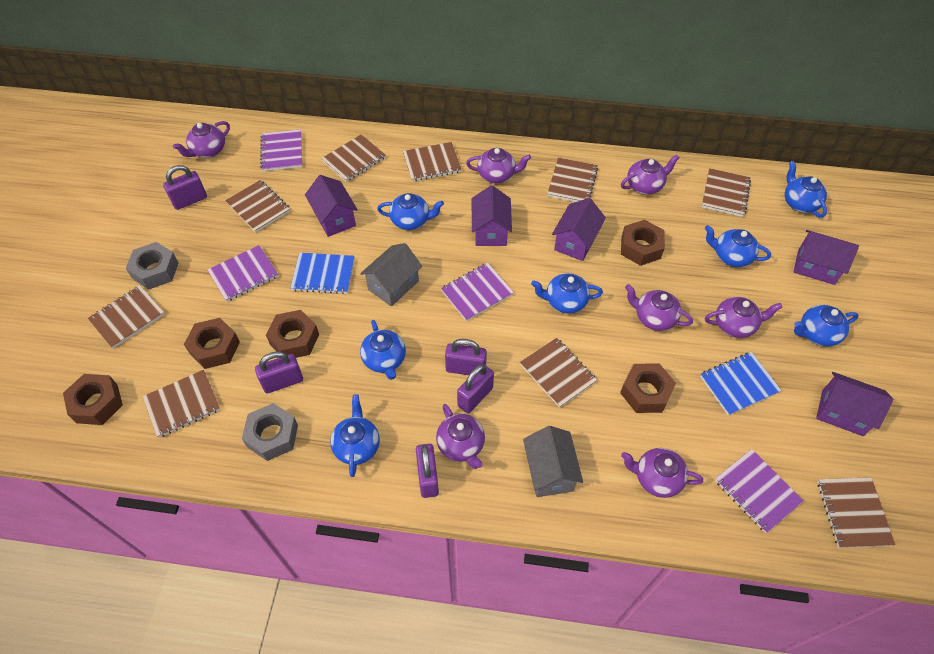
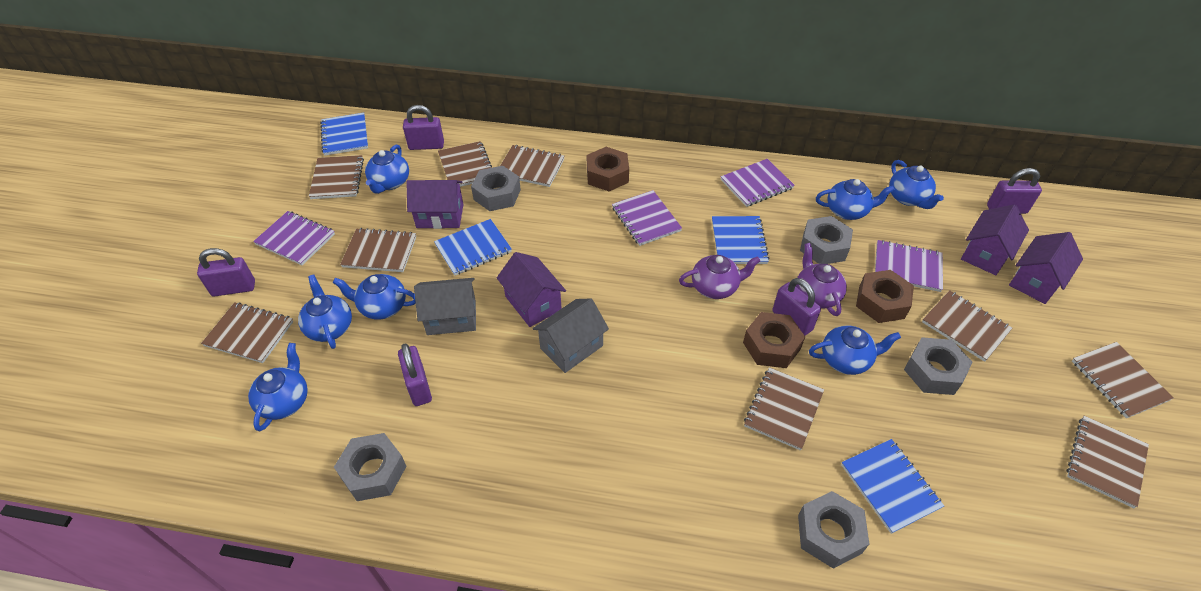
blue notebook: 2 -> 4
brown nut: 5 -> 3
grey nut: 2 -> 5
purple house: 5 -> 4
purple teapot: 7 -> 2

